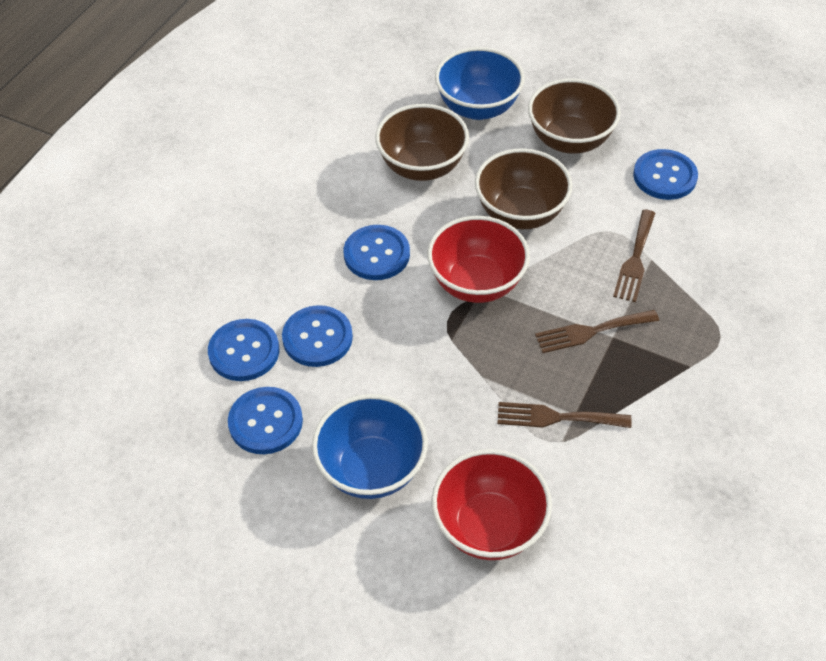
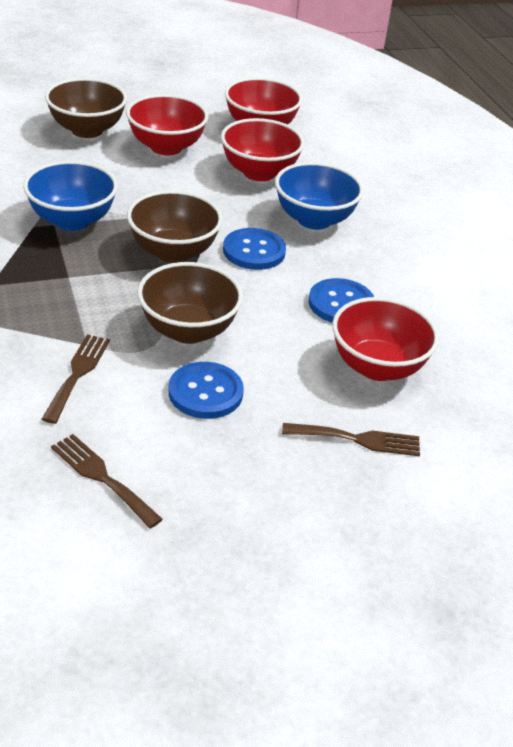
blue button: 5 -> 3
red bowl: 2 -> 4

